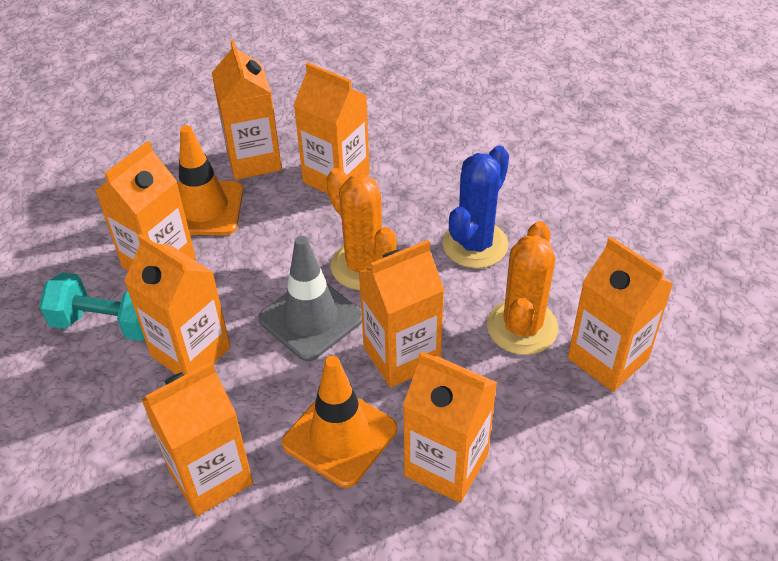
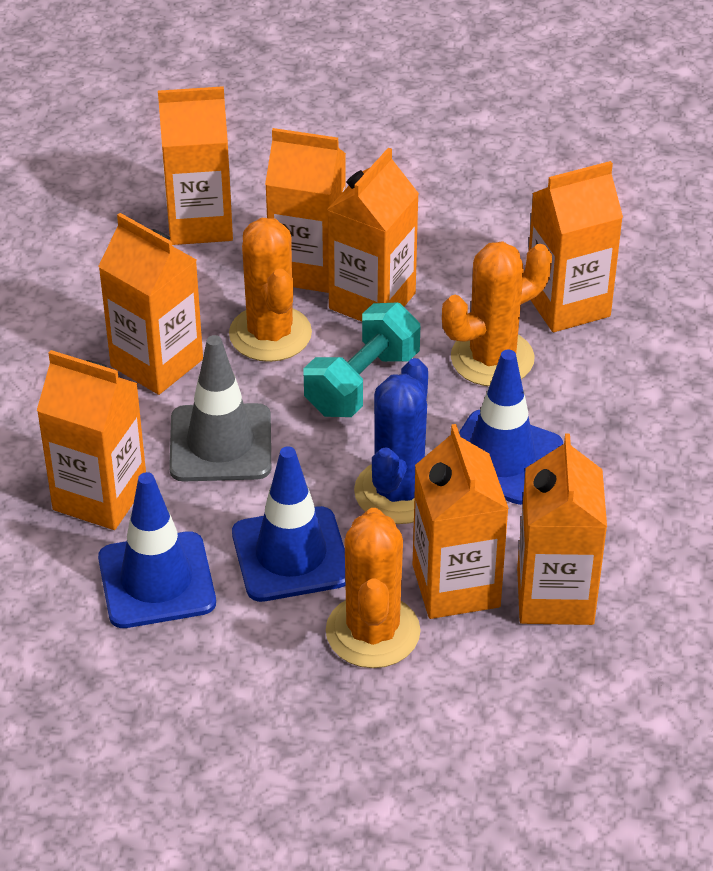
blue traffic cone: 0 -> 3
orange cactus: 2 -> 3
orange traffic cone: 2 -> 0

